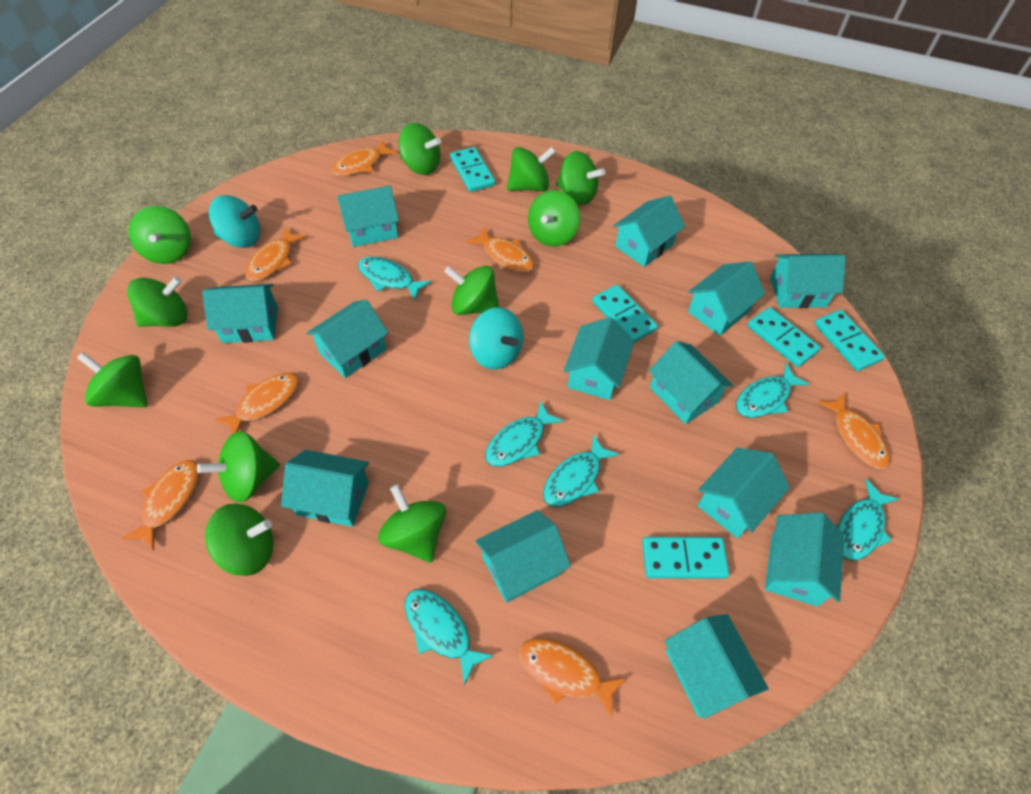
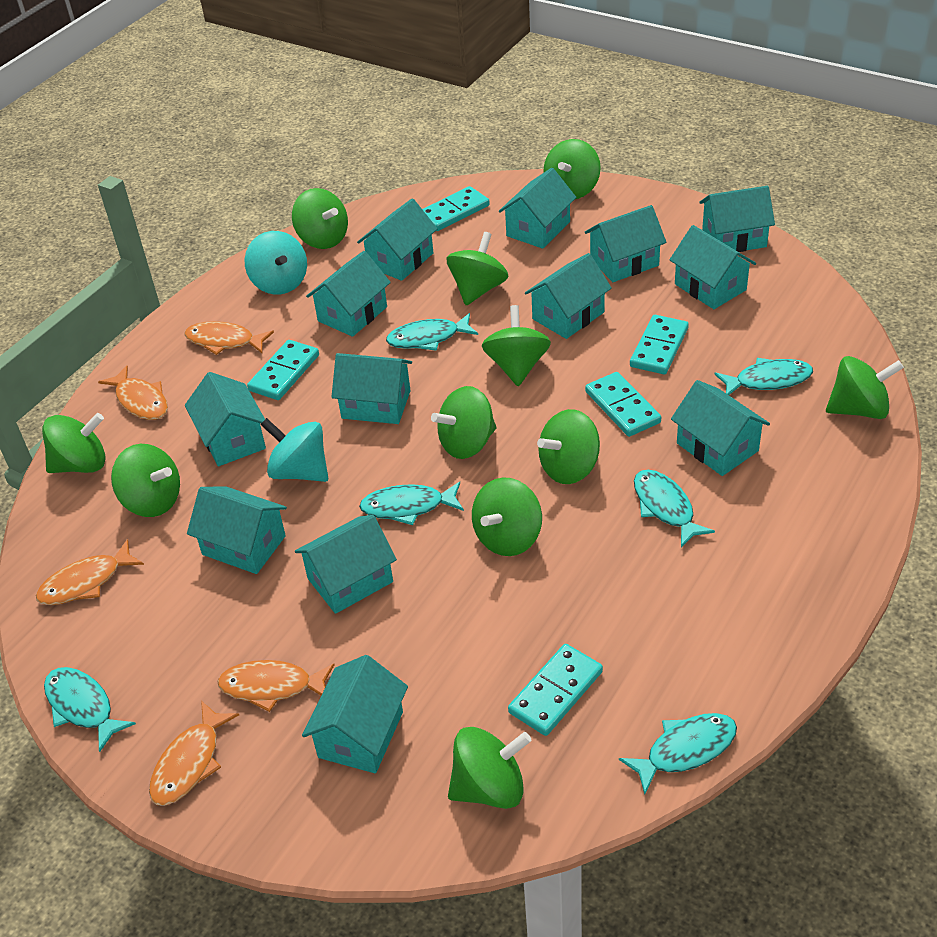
orange fish: 7 -> 5

